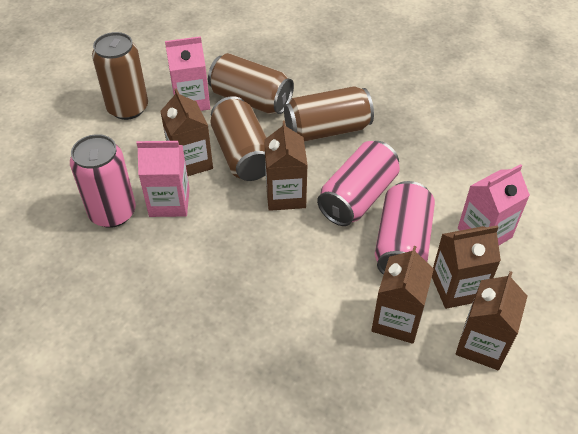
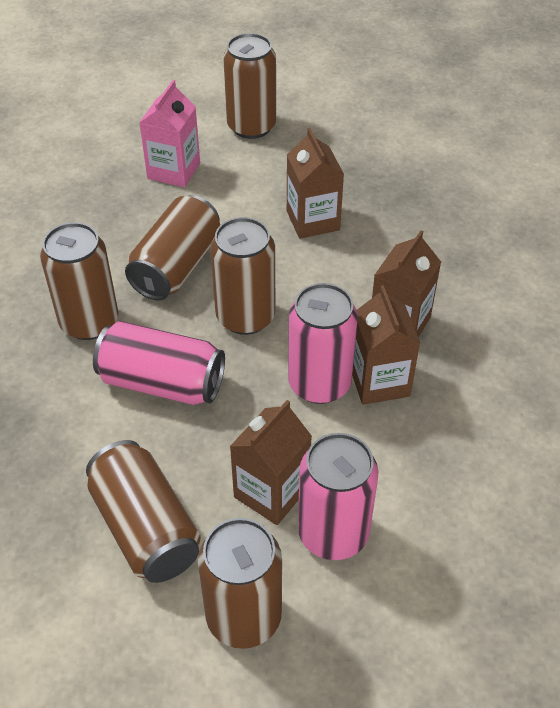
brown can: 4 -> 6
brown carton: 5 -> 4
pink carton: 3 -> 1

